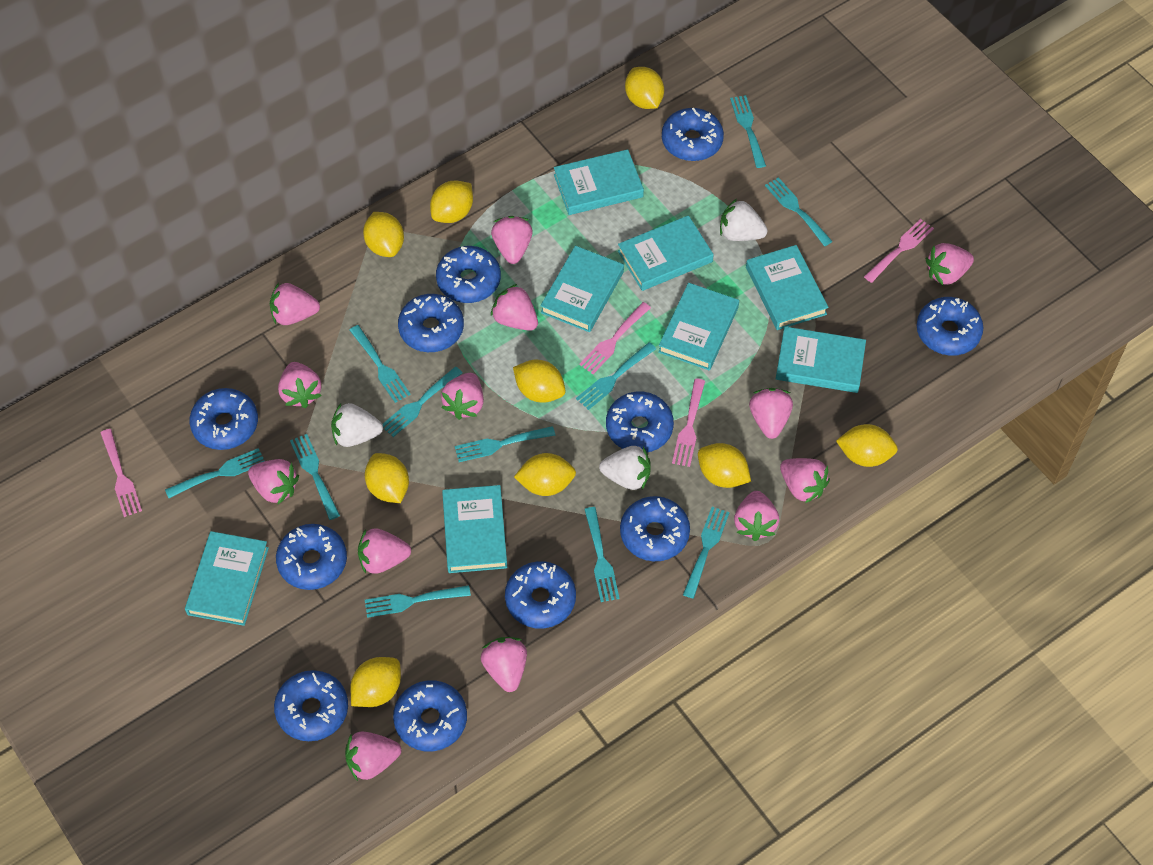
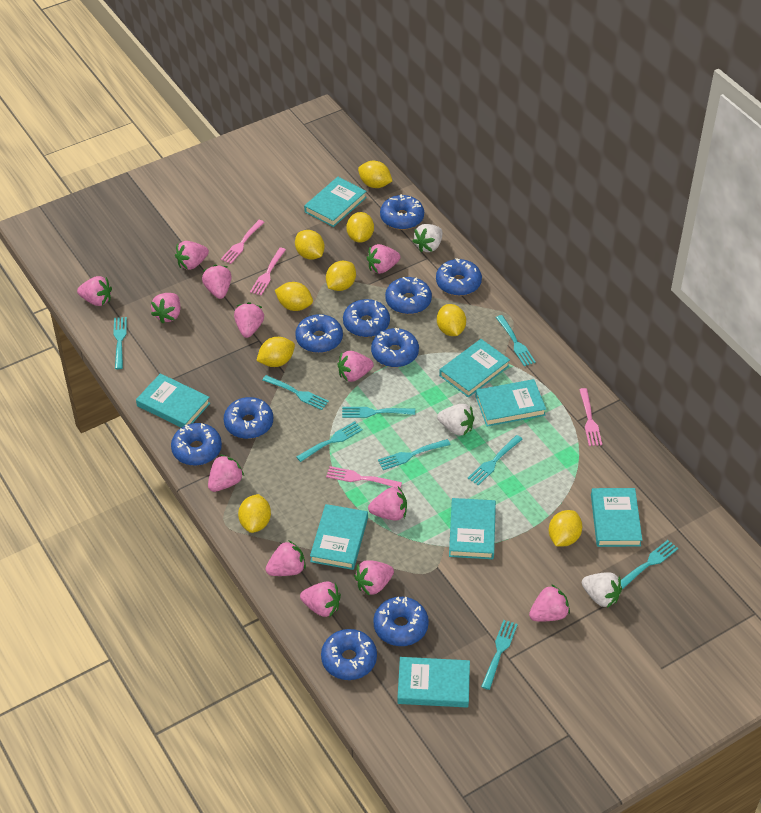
blue donut: 11 -> 10
turquoise fork: 11 -> 9

